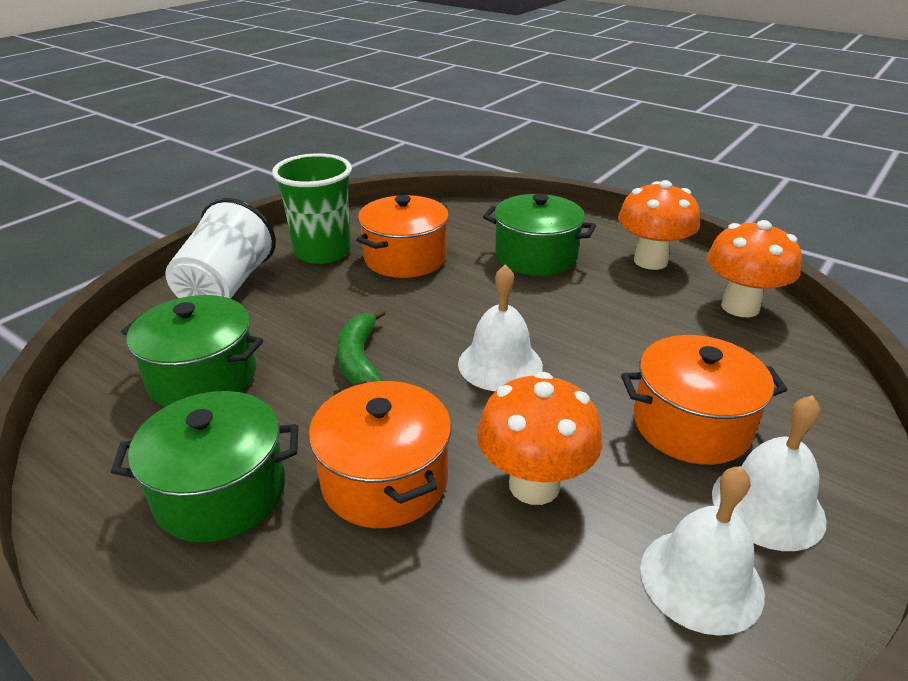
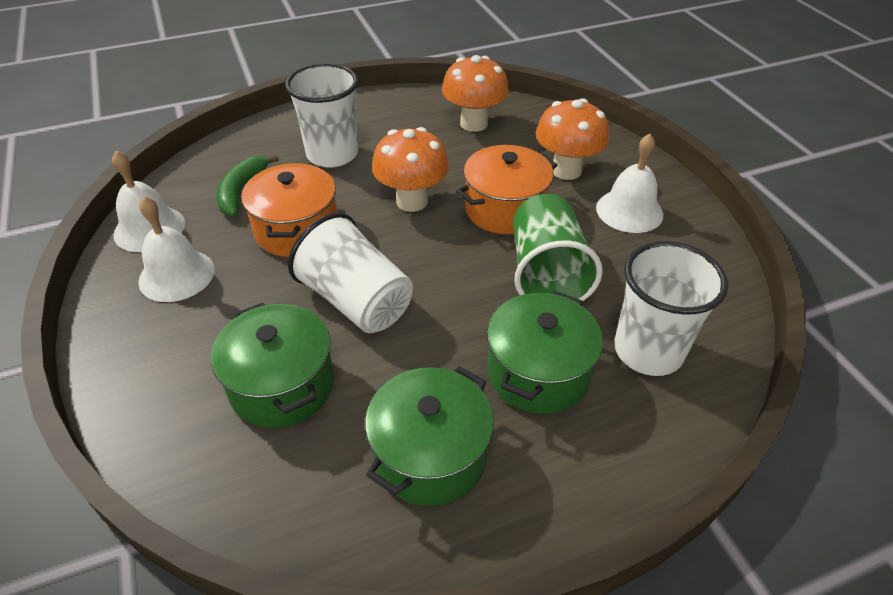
orange pot: 3 -> 2
white cup: 1 -> 3

